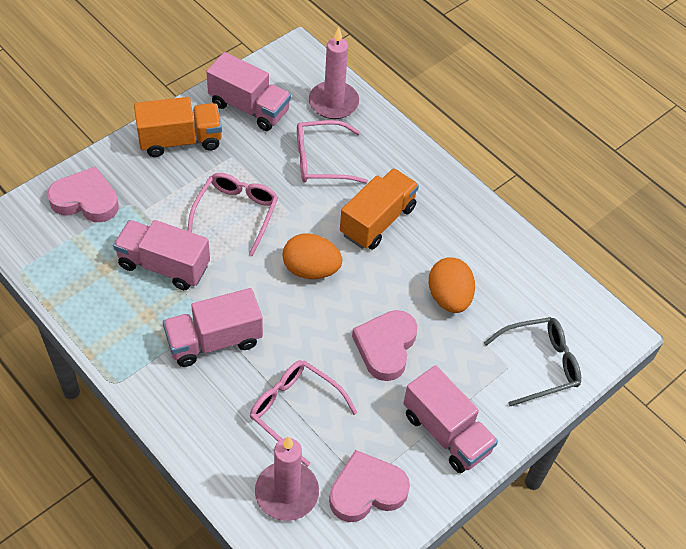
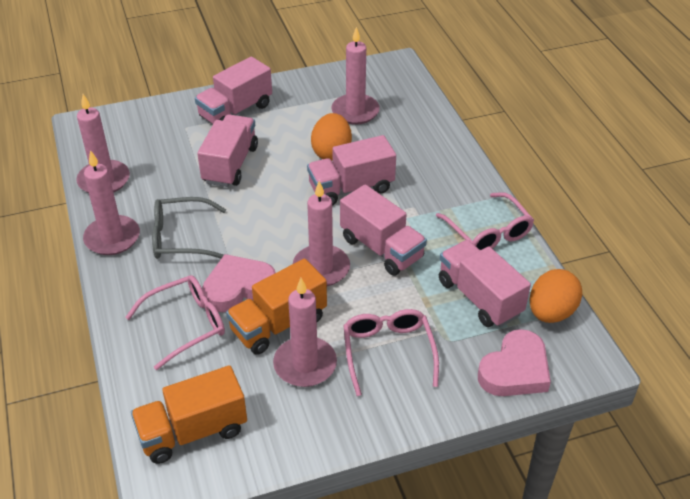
pink candle: 2 -> 5
pink heart: 3 -> 2
pink truck: 4 -> 5

